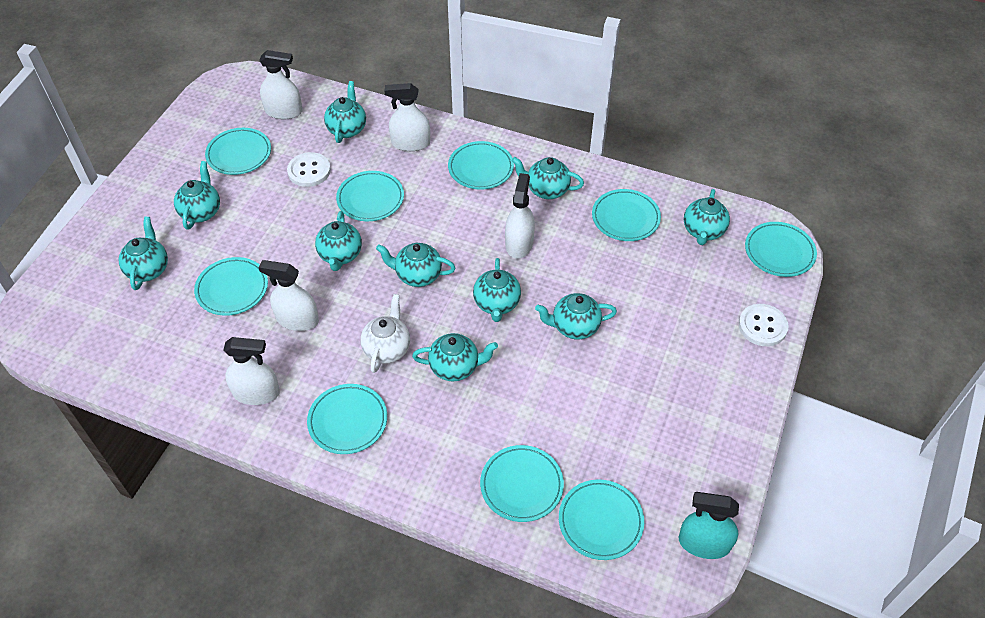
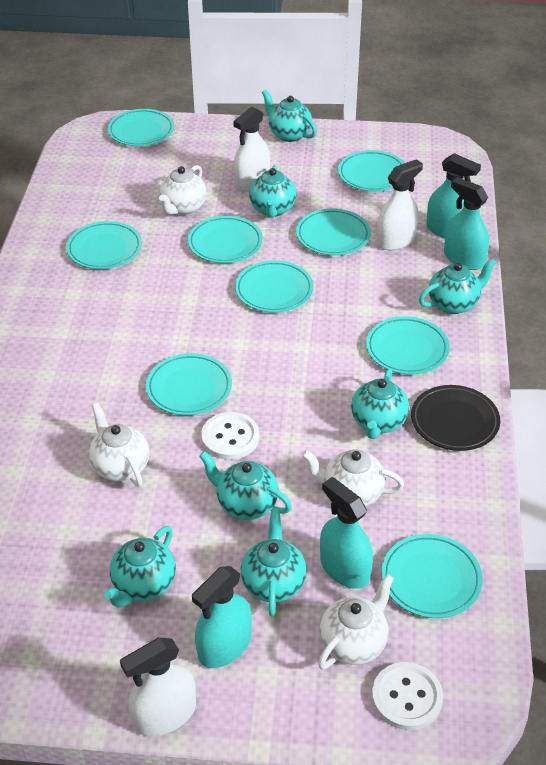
black plate: 0 -> 1
turquoise spray bottle: 1 -> 4
turquoise teapot: 10 -> 7
white spray bottle: 5 -> 3
white teapot: 1 -> 4

